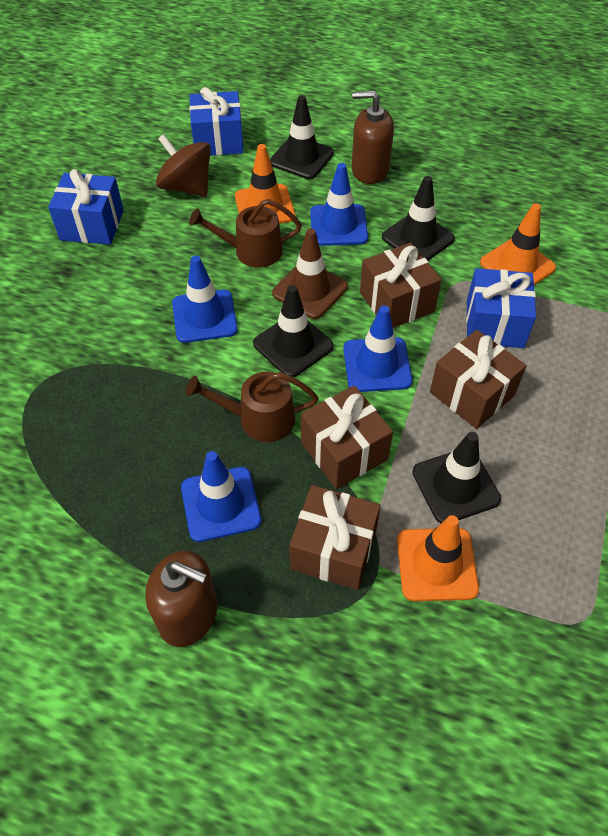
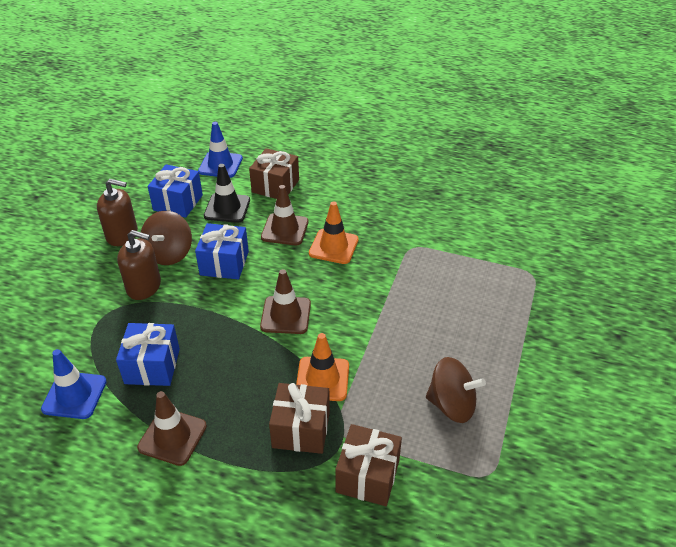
black traffic cone: 4 -> 1
blue traffic cone: 4 -> 2
brown gift: 4 -> 3
brown spinning top: 1 -> 2
brown traffic cone: 1 -> 3
brown watering can: 2 -> 0
orange traffic cone: 3 -> 2

